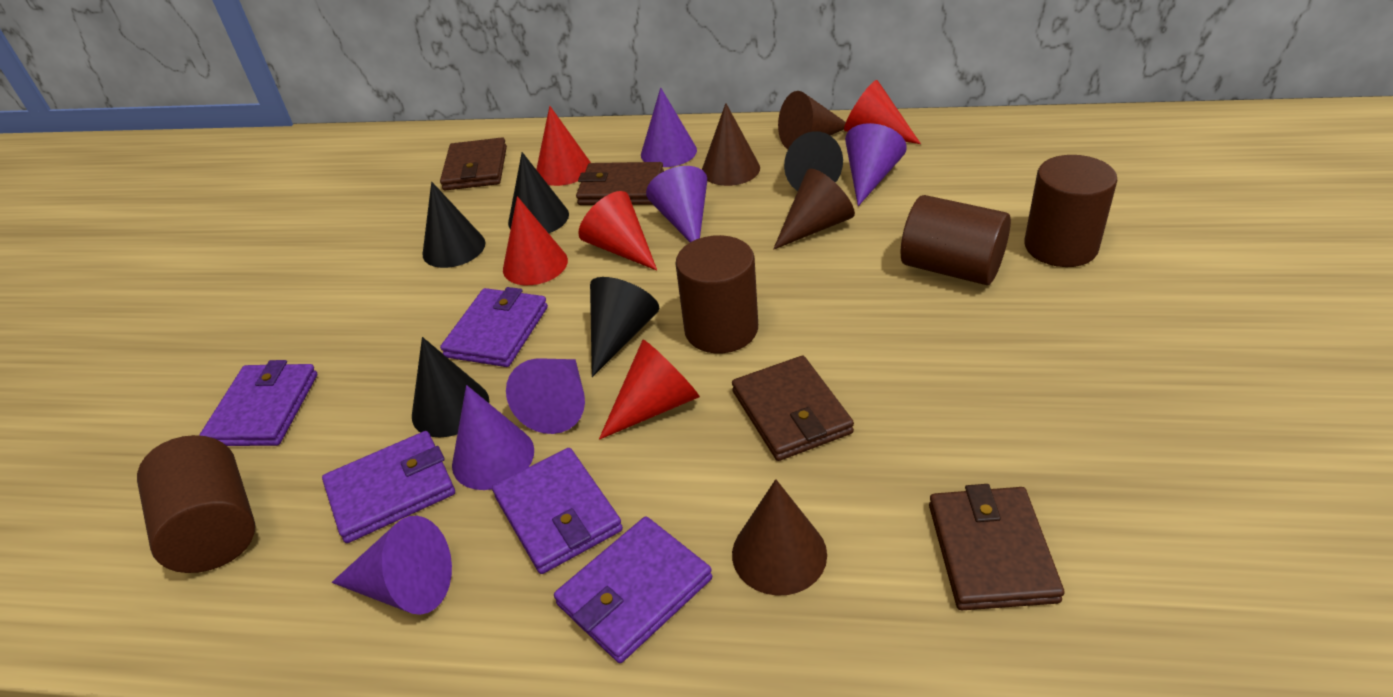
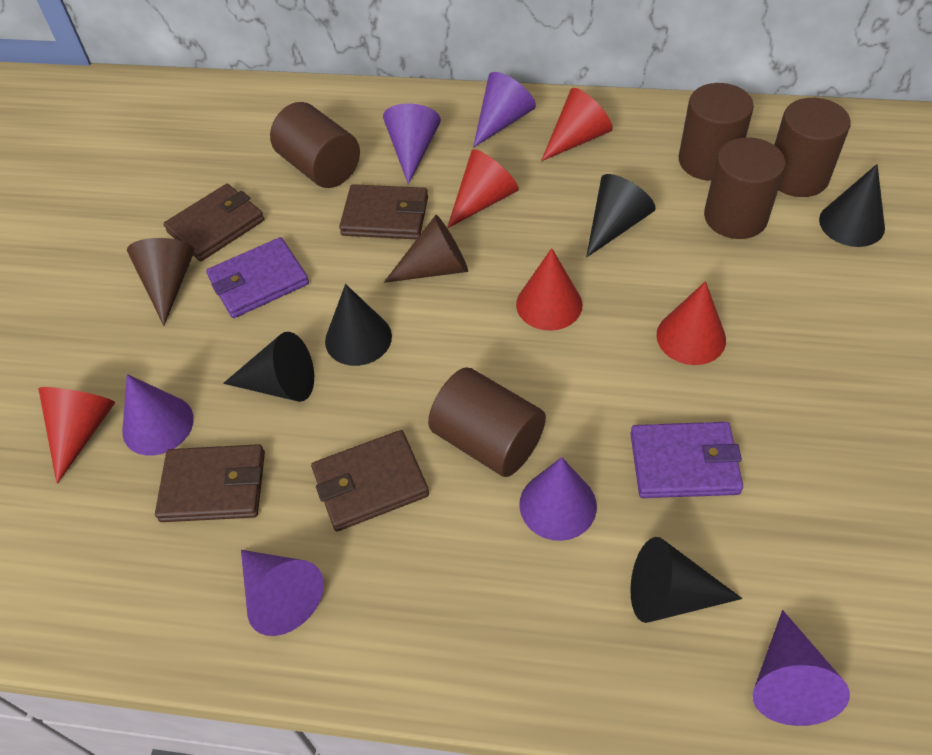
brown cone: 4 -> 2
brown cylinder: 4 -> 5
purple wallet: 5 -> 2

